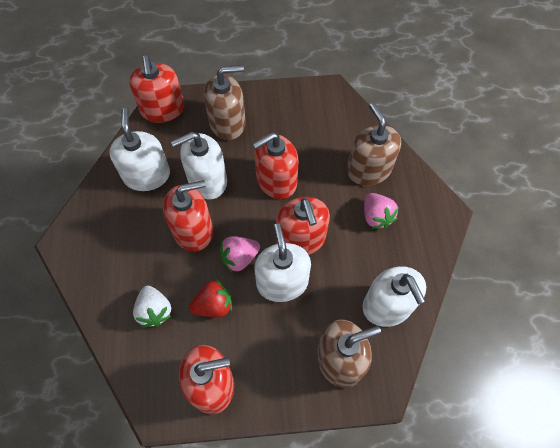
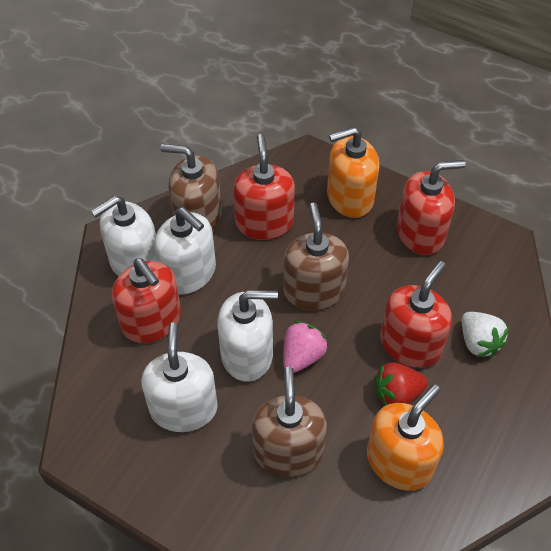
orange soap dispenser: 0 -> 2
pink strawberry: 2 -> 1
red soap dispenser: 5 -> 4

